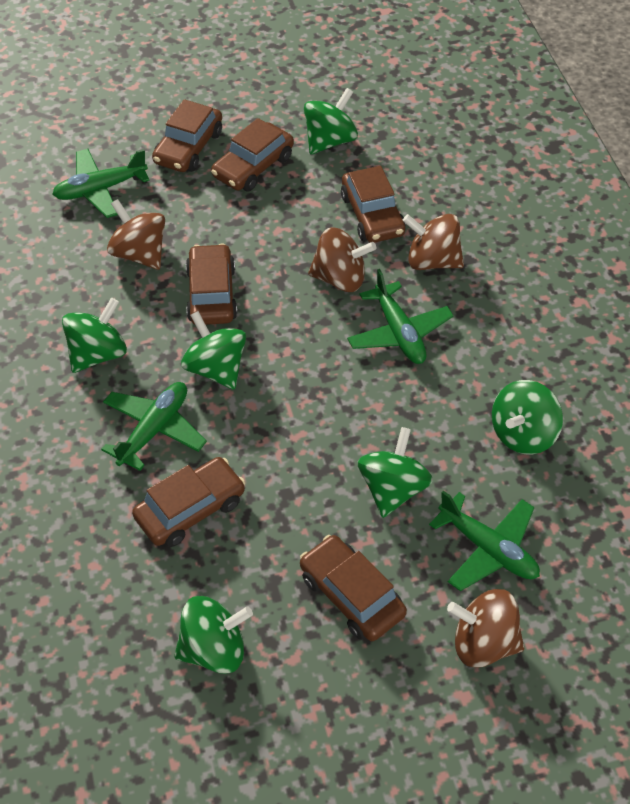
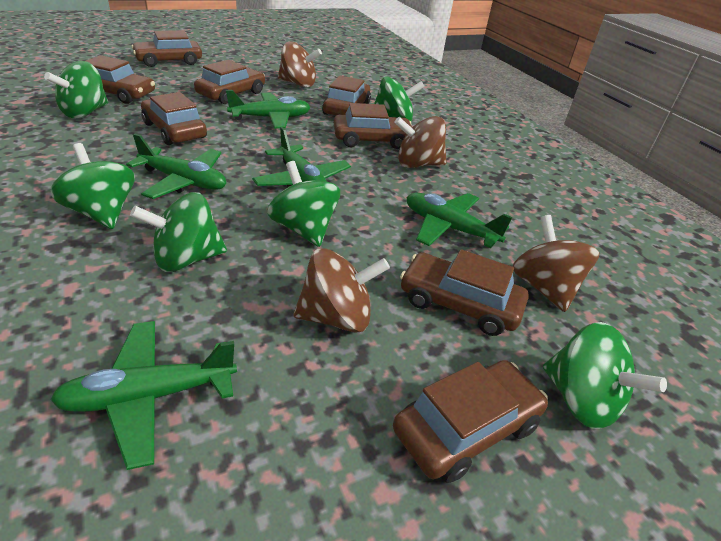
brown car: 6 -> 8
green plane: 4 -> 5

